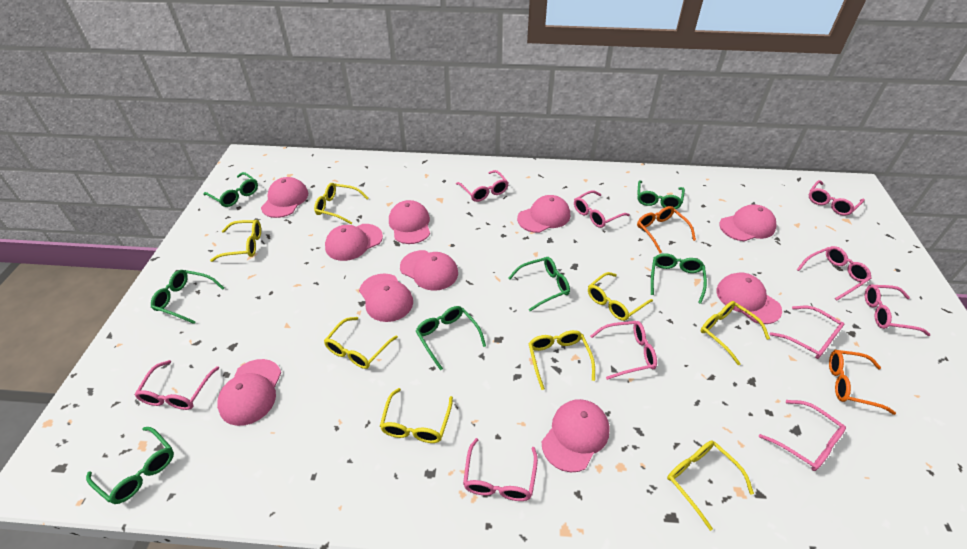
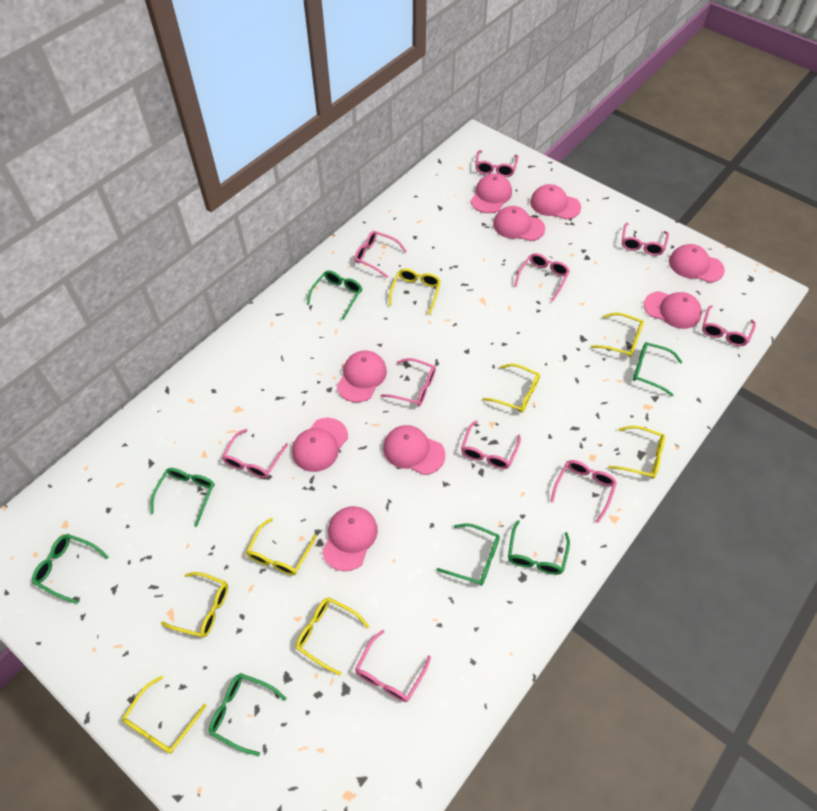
orange glasses: 2 -> 0
pink cap: 10 -> 9

